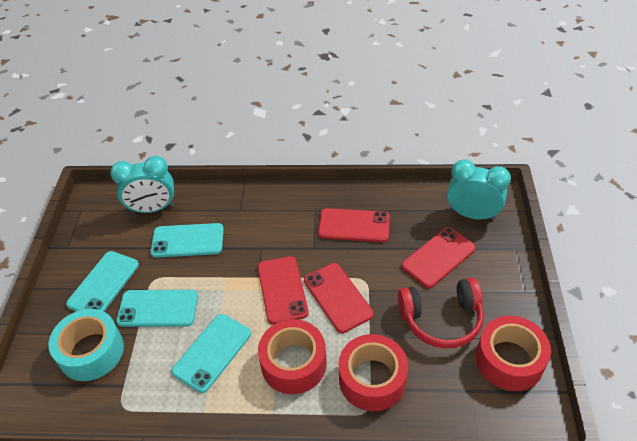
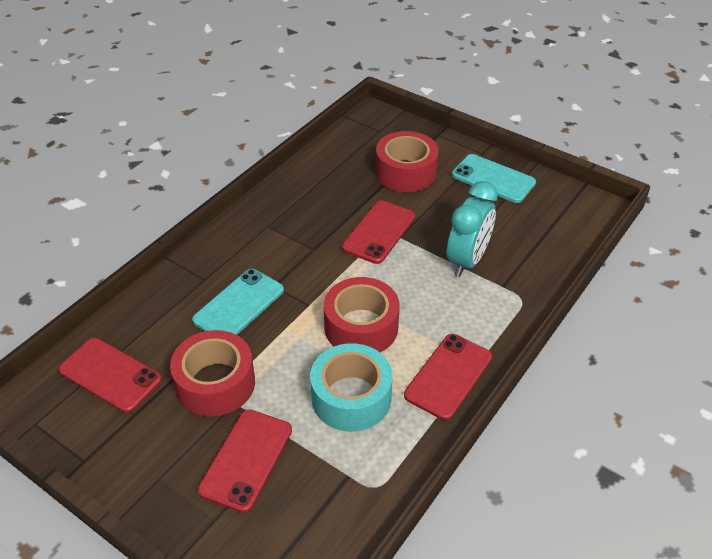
red headphones: 1 -> 0
turquoise clock: 2 -> 1
turquoise phone: 4 -> 2

